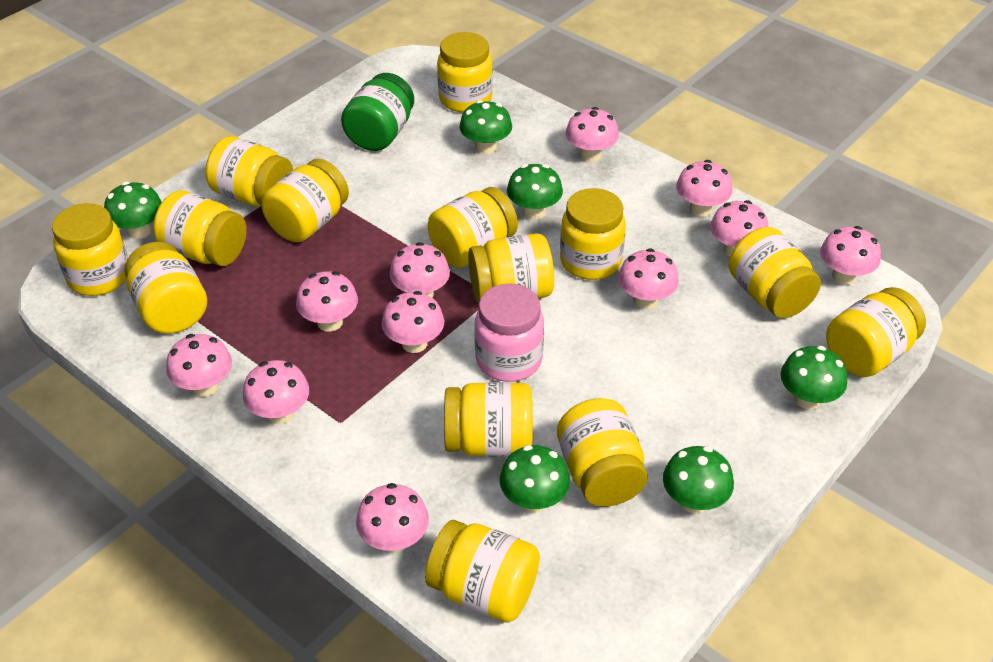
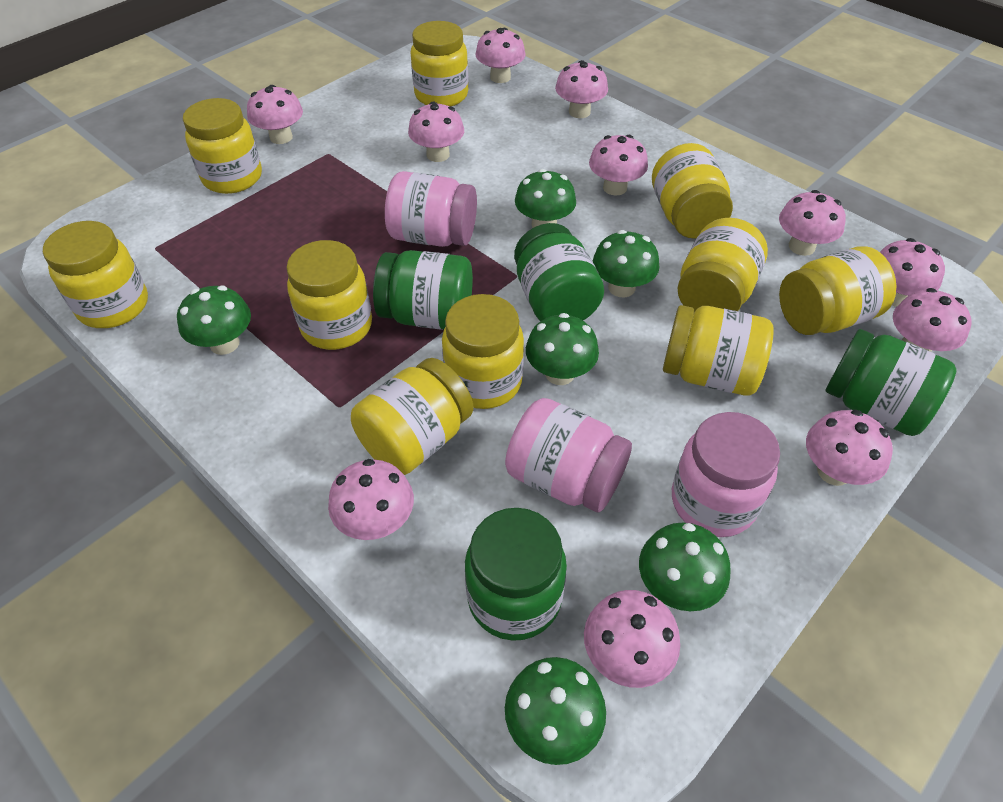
green jar: 1 -> 4
pink jar: 1 -> 3
yellow jar: 14 -> 10

